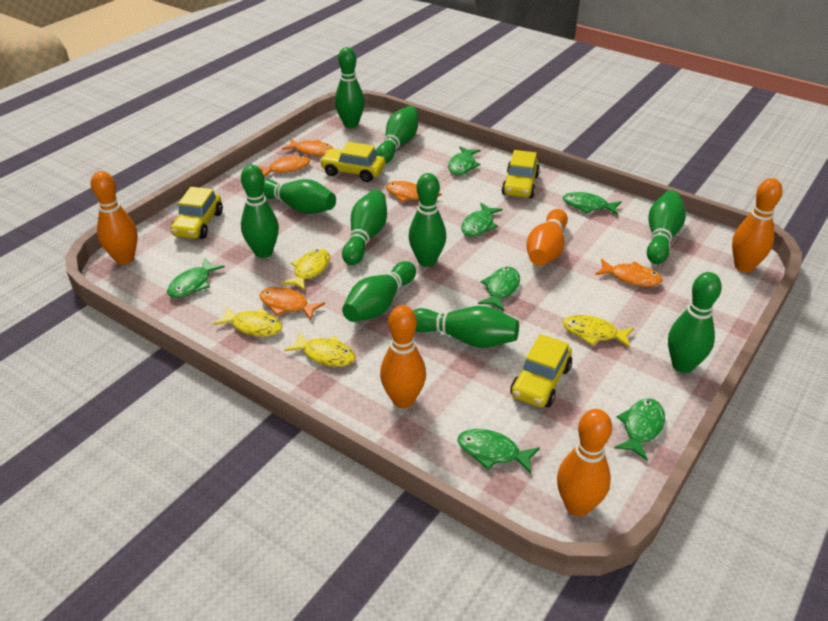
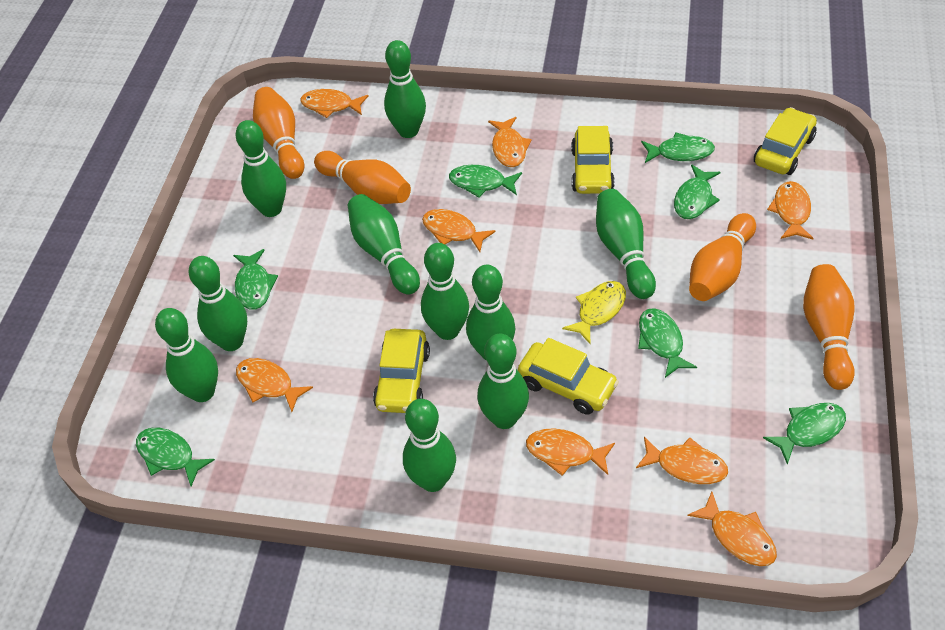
orange bowling pin: 5 -> 4
orange fish: 5 -> 8
yellow fish: 4 -> 1

